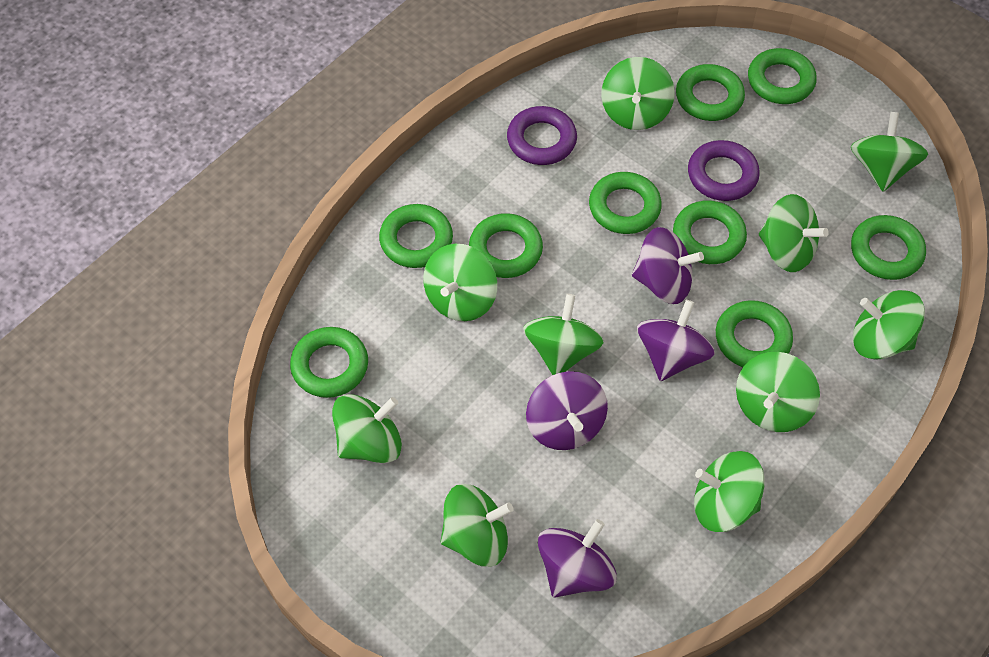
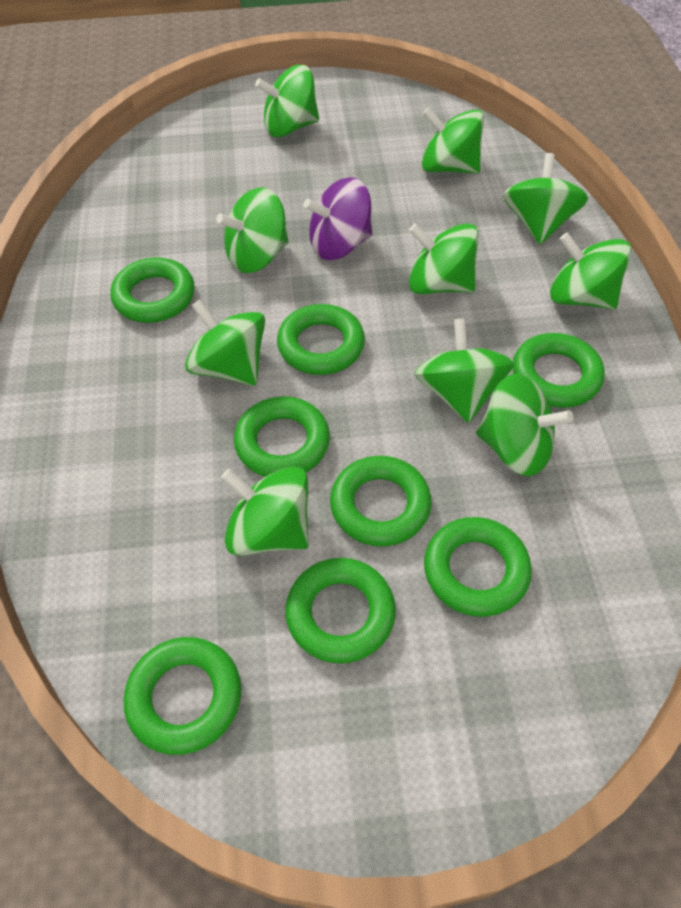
green ring: 9 -> 8
purple ring: 2 -> 0
purple spinning top: 4 -> 1

